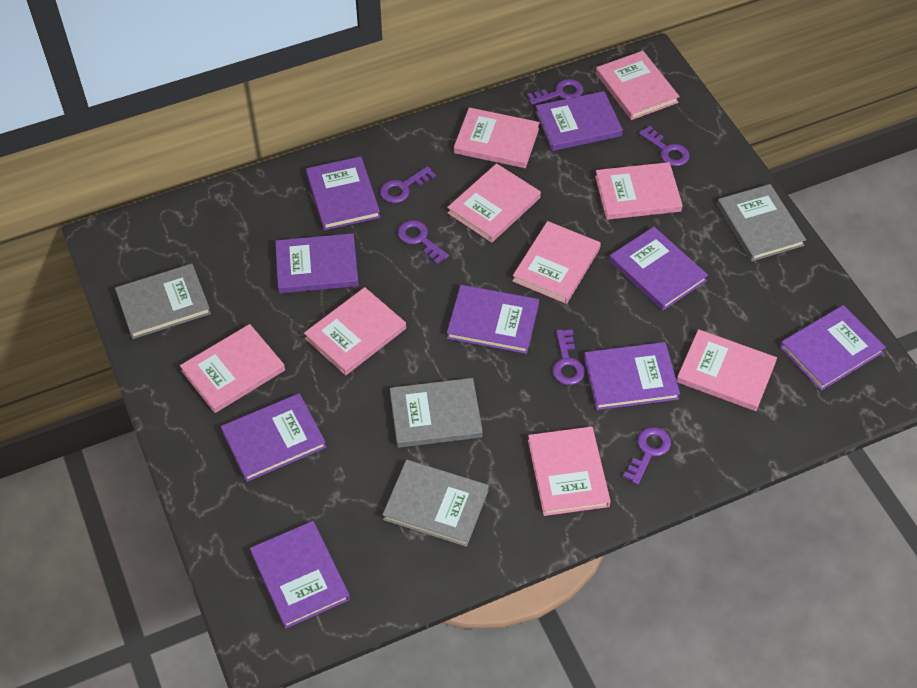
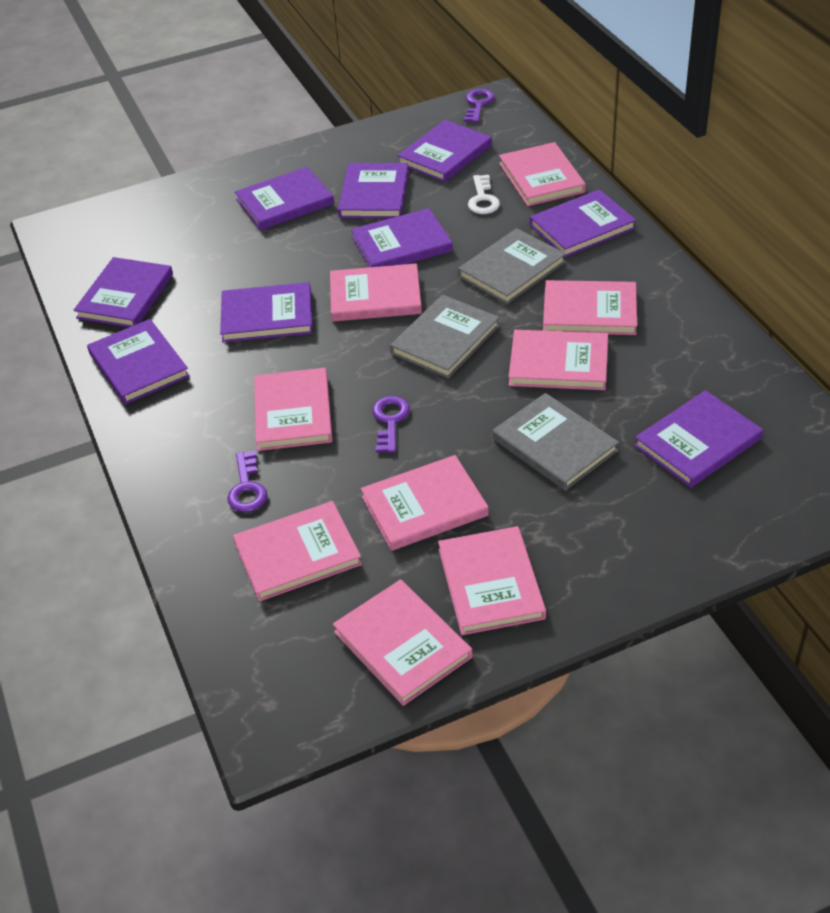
grey book: 4 -> 3
purple key: 6 -> 3
white key: 0 -> 1

